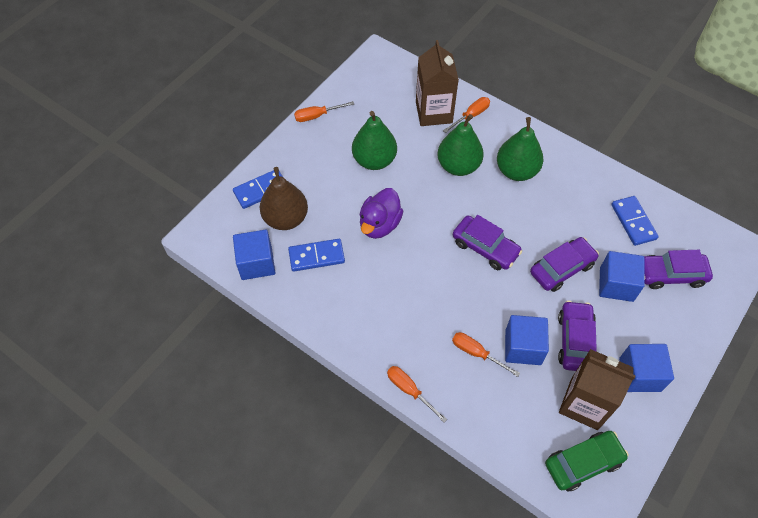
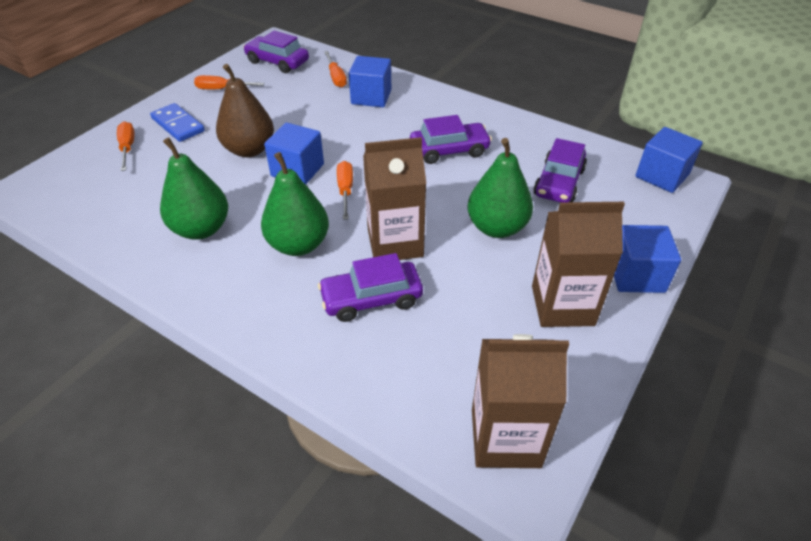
blue domino: 3 -> 1
brown carton: 2 -> 3
green car: 1 -> 0
purple duck: 1 -> 0

